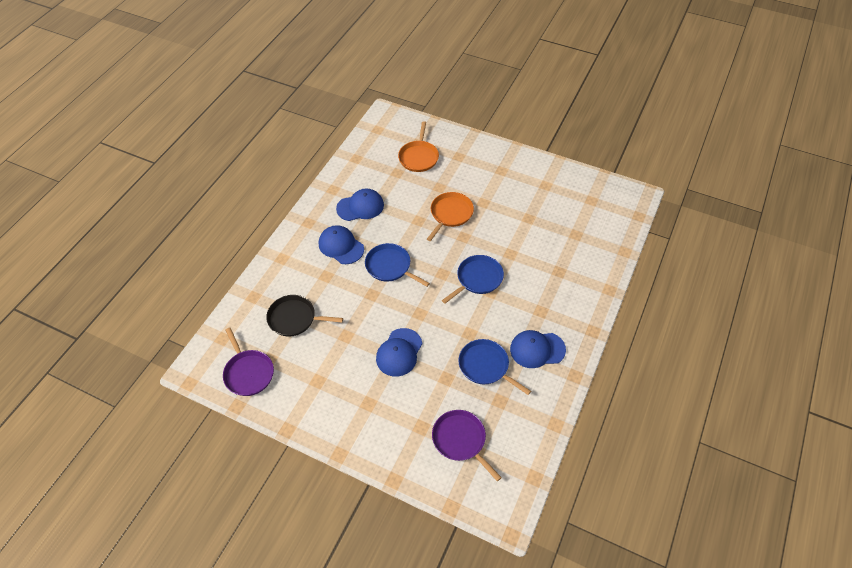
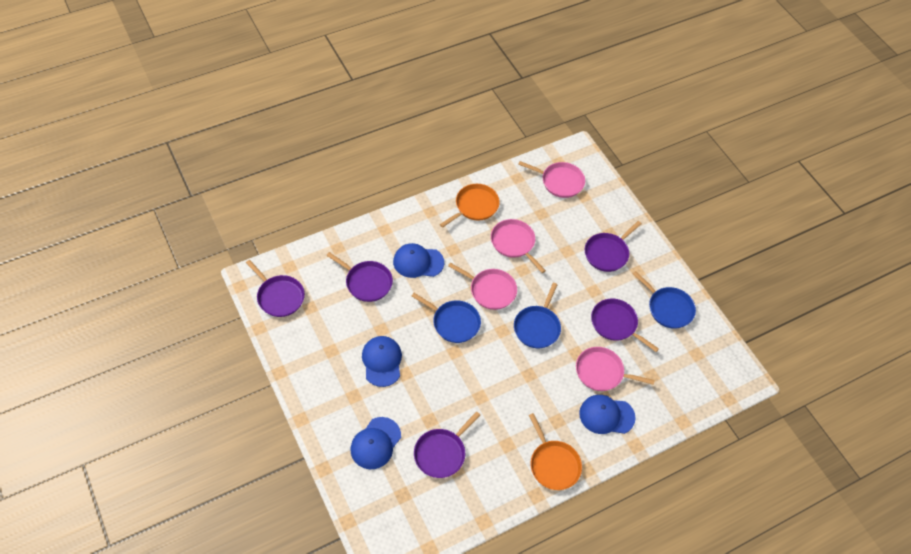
black pan: 1 -> 0
pink pan: 0 -> 4
purple pan: 2 -> 5

